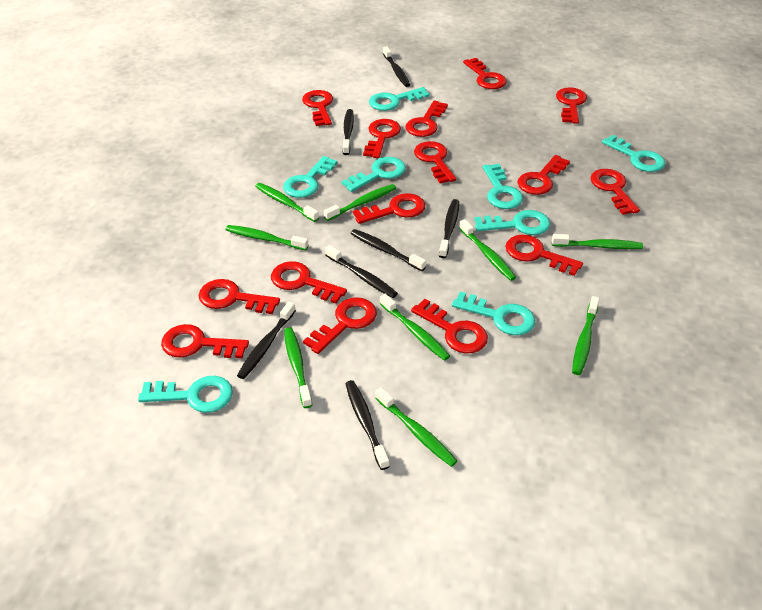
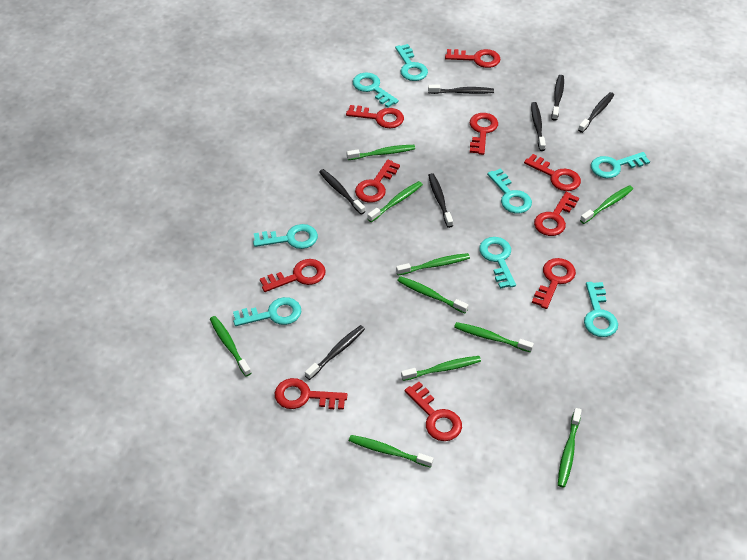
green toothbrush: 9 -> 10
red key: 15 -> 10

